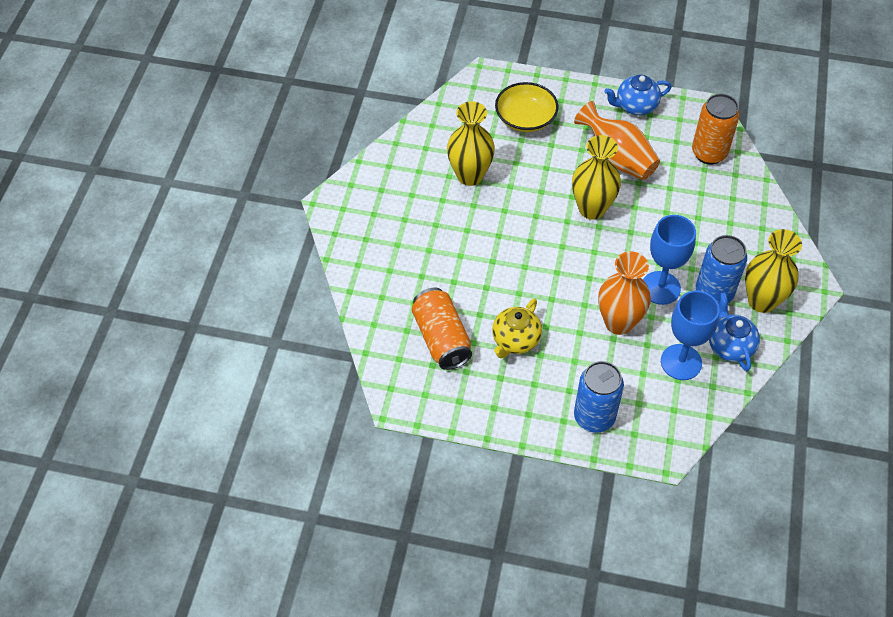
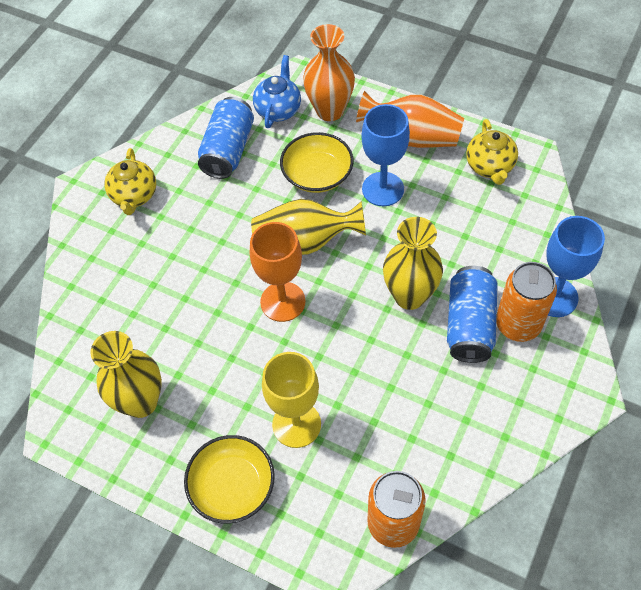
blue teapot: 2 -> 1
orange goblet: 0 -> 1
yellow bowl: 1 -> 2
yellow goblet: 0 -> 1
yellow teapot: 1 -> 2

